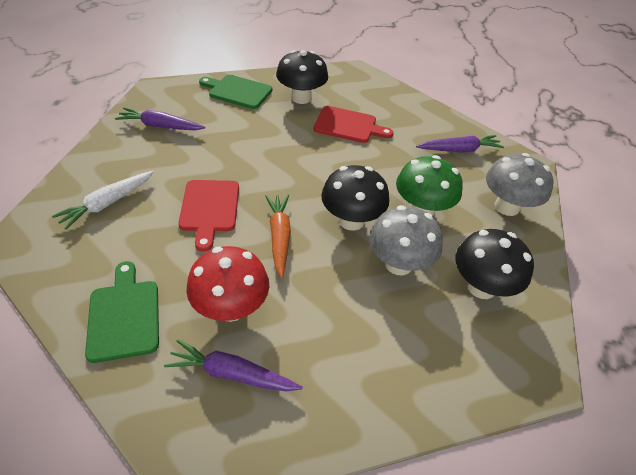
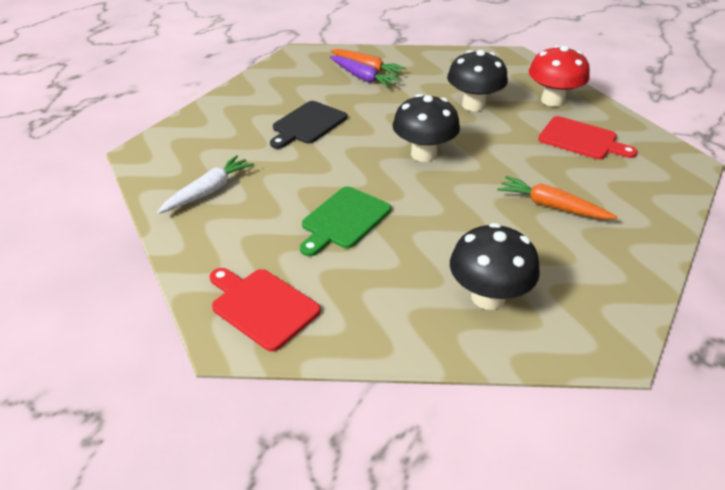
black cutting board: 0 -> 1
green cutting board: 2 -> 1
green mushroom: 1 -> 0
grey mushroom: 2 -> 0
orange carrot: 1 -> 2
purple carrot: 3 -> 1

